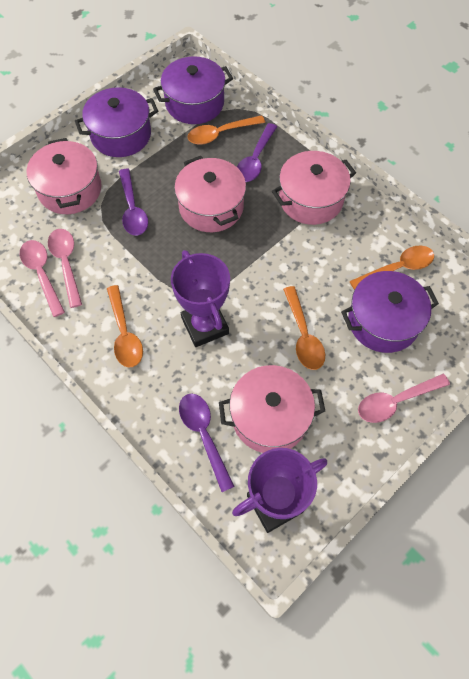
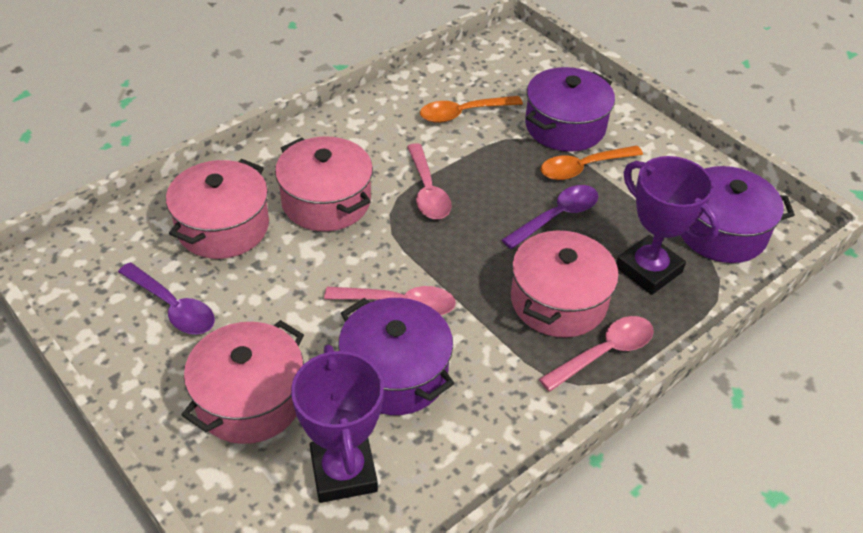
orange spoon: 4 -> 2
purple spoon: 3 -> 2

